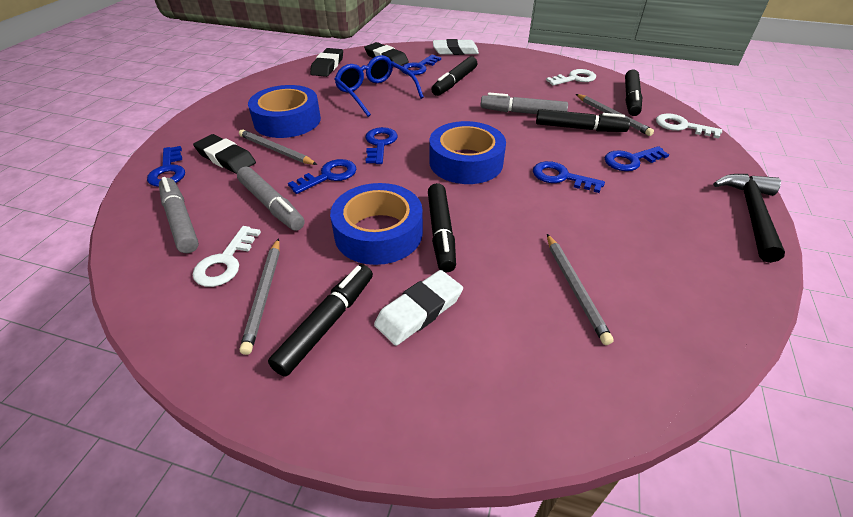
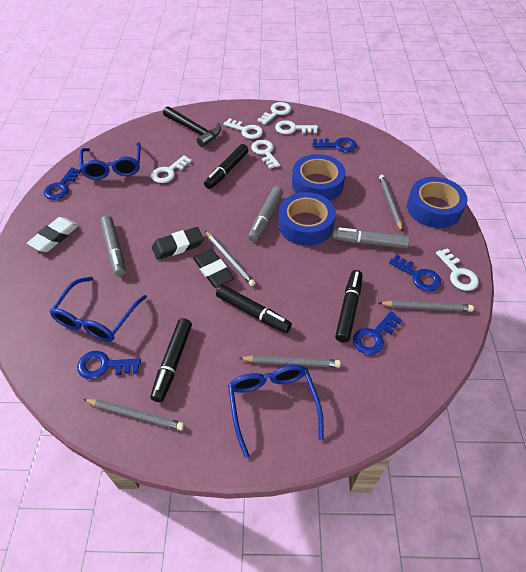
black eraser: 3 -> 2
black marker: 5 -> 4
blue glasses: 1 -> 3
blue key: 6 -> 5
grey pencil: 4 -> 5
white eraser: 2 -> 1
white key: 3 -> 6

